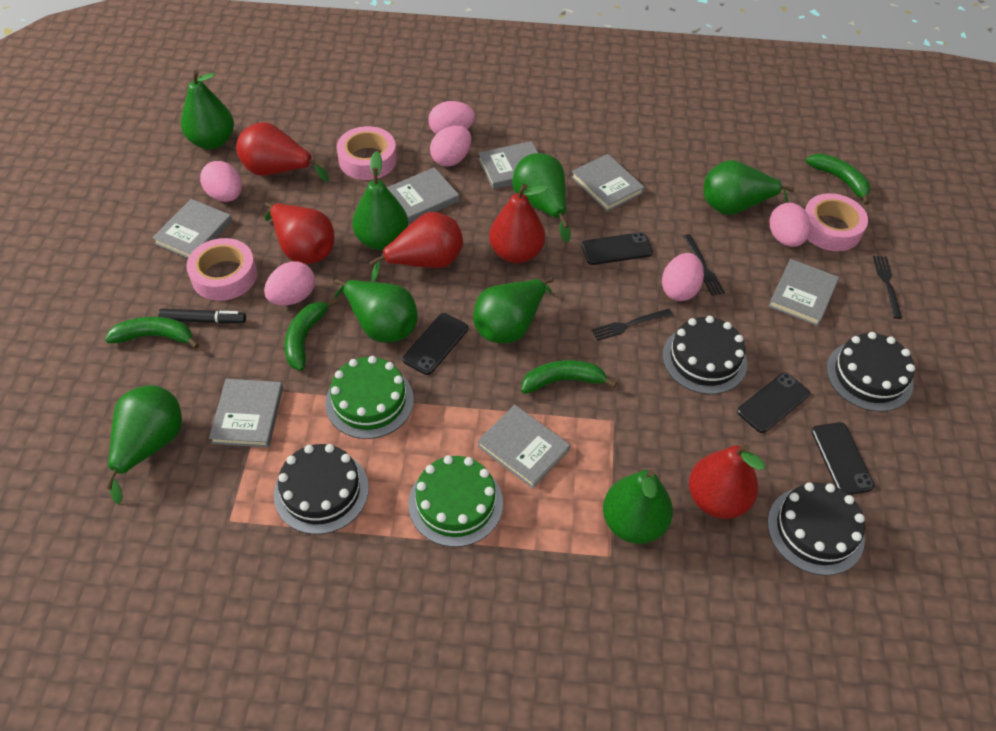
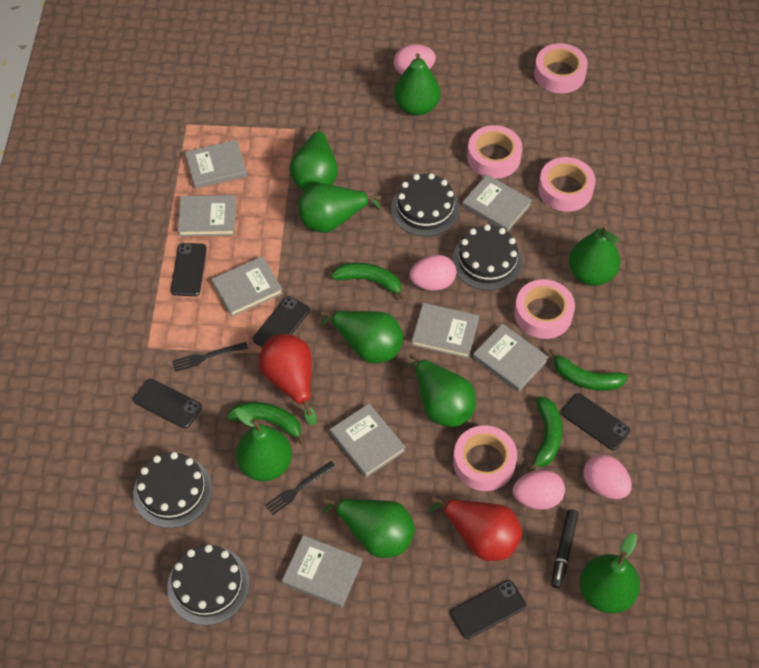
black fork: 3 -> 2
black phone: 4 -> 5
green cake: 2 -> 0
green pear: 8 -> 9
grey book: 7 -> 8
pink egg: 6 -> 4
pink tape: 3 -> 5
red pear: 5 -> 2

